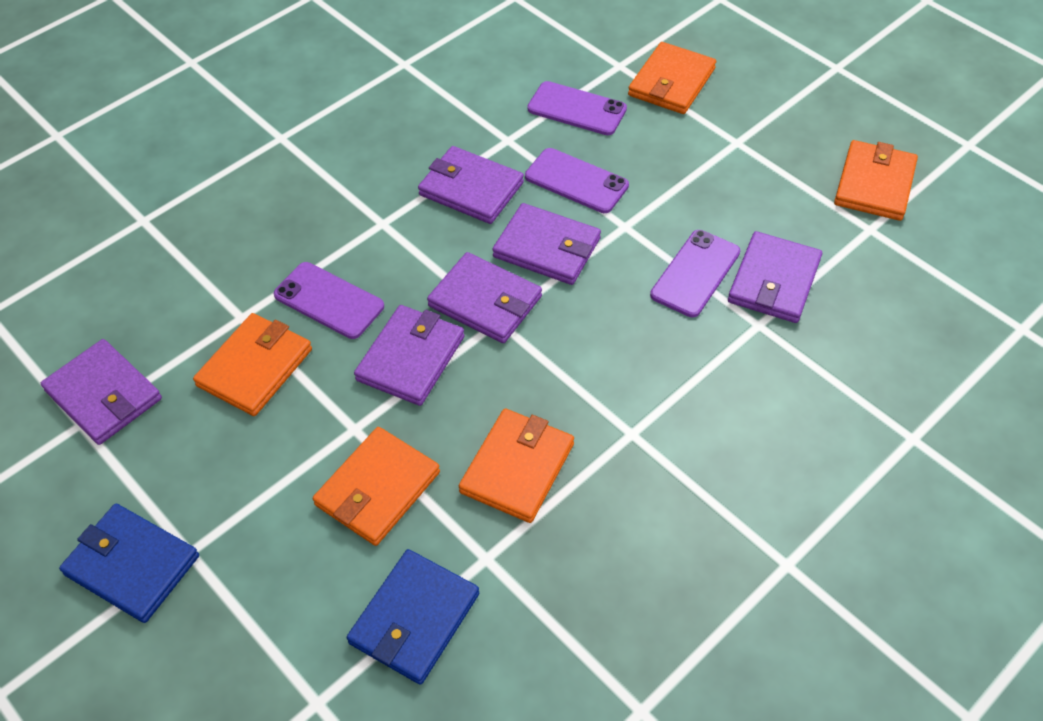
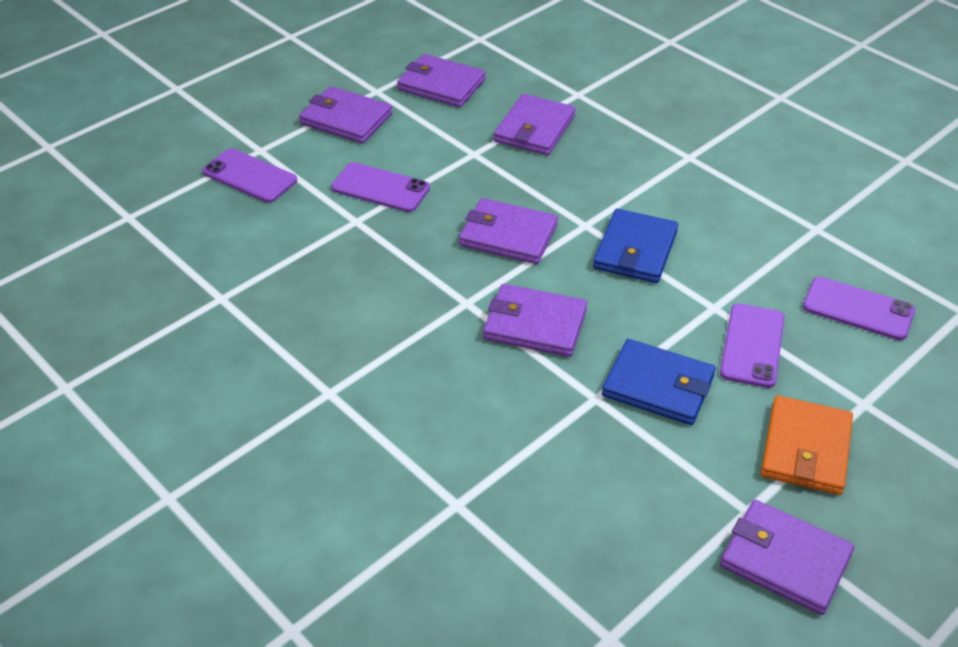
orange wallet: 5 -> 1

